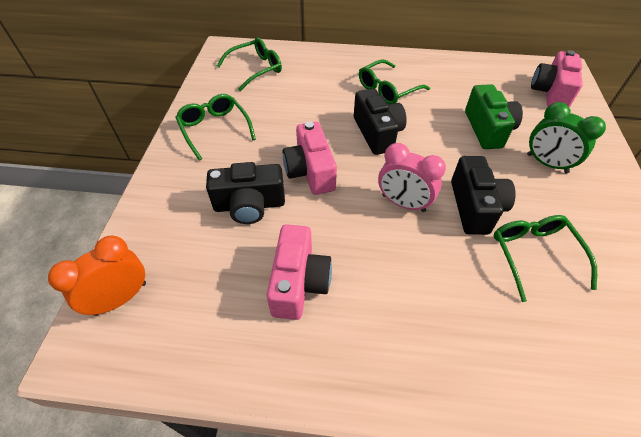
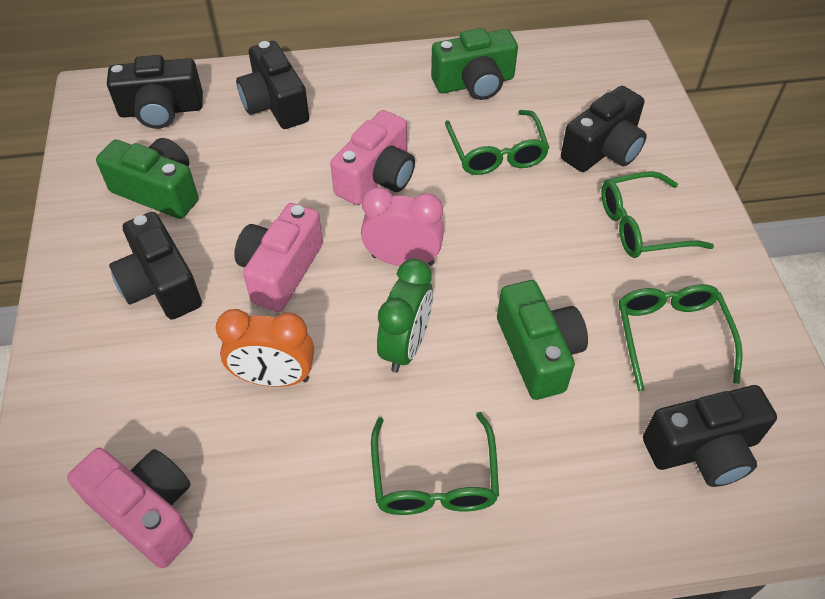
black camera: 3 -> 5
green camera: 1 -> 3

